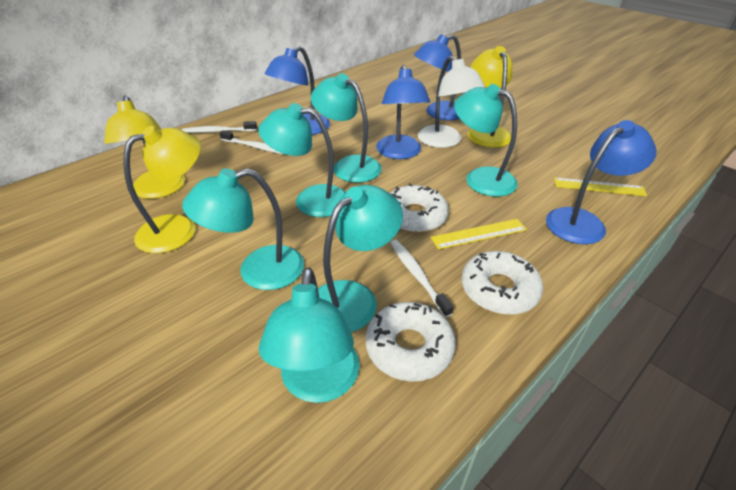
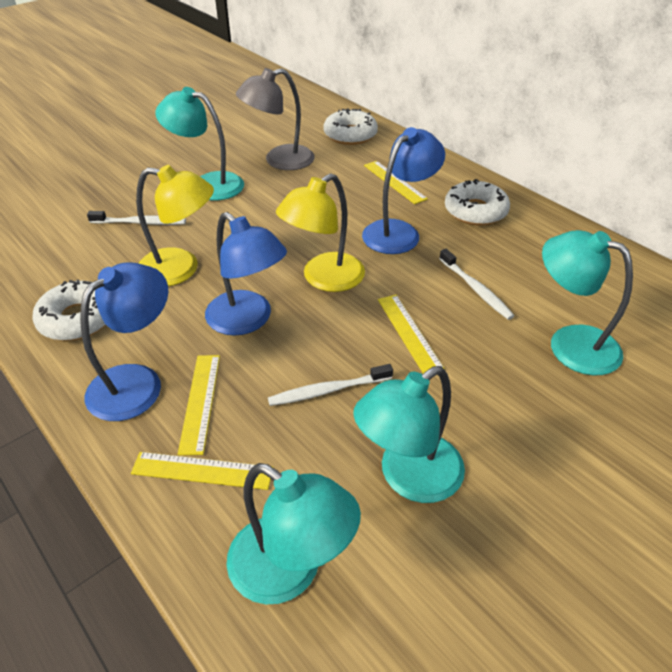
blue lamp: 4 -> 3
grey lamp: 0 -> 1
turquoise lamp: 6 -> 4
white lamp: 1 -> 0
yellow lamp: 3 -> 2
yellow ruler: 2 -> 4

